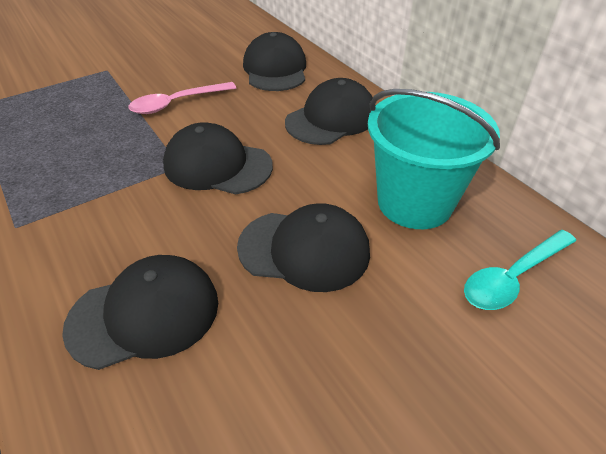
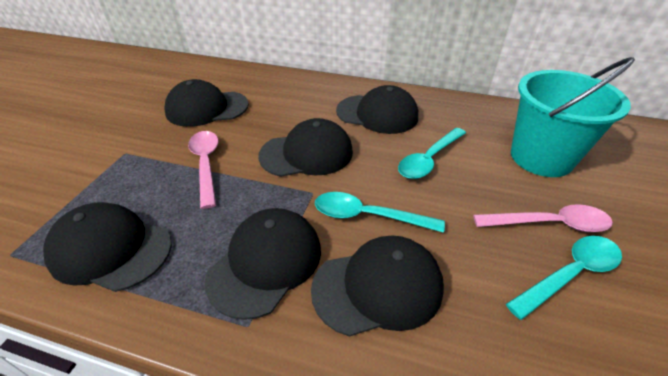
black cap: 5 -> 6
pink spoon: 1 -> 2
turquoise spoon: 1 -> 3

